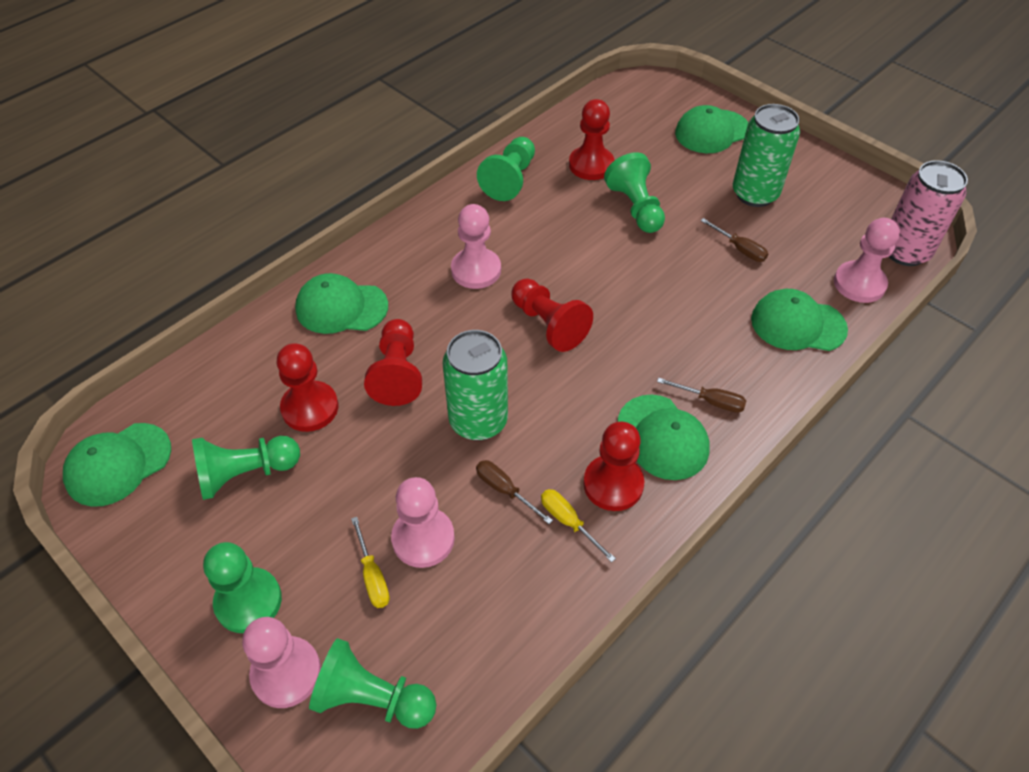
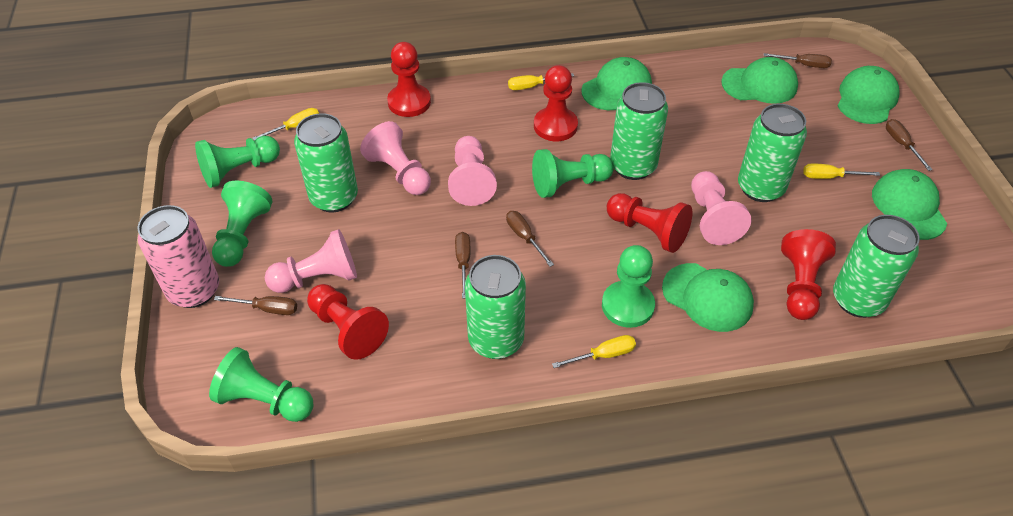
brown screwdriver: 3 -> 5
green can: 2 -> 5
yellow screwdriver: 2 -> 4

